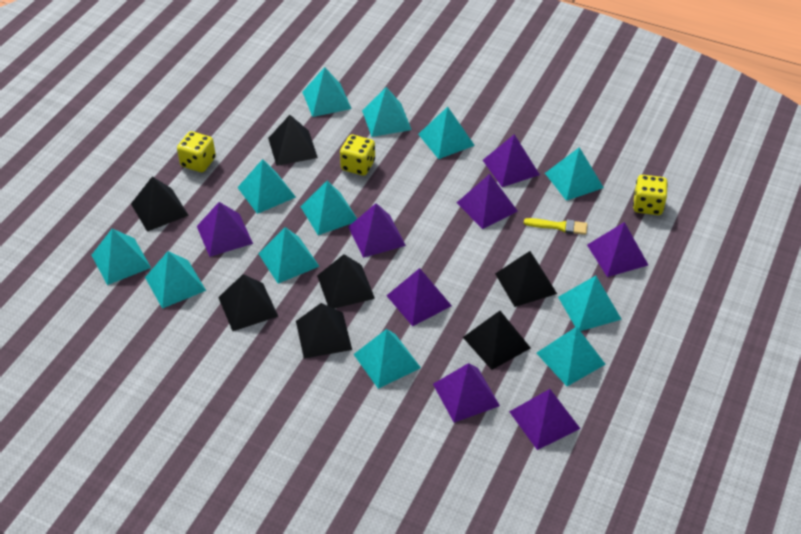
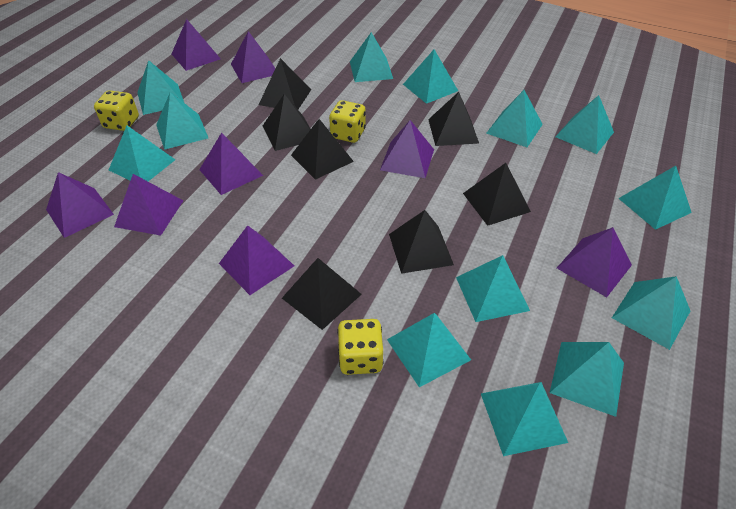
turquoise pyramid: 12 -> 13
yellow brush: 1 -> 0

